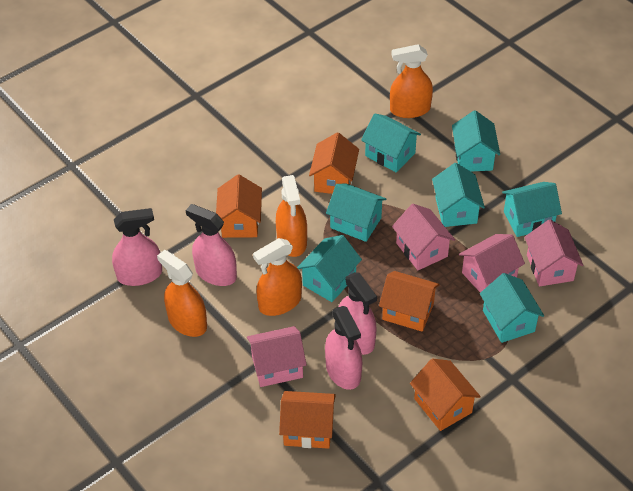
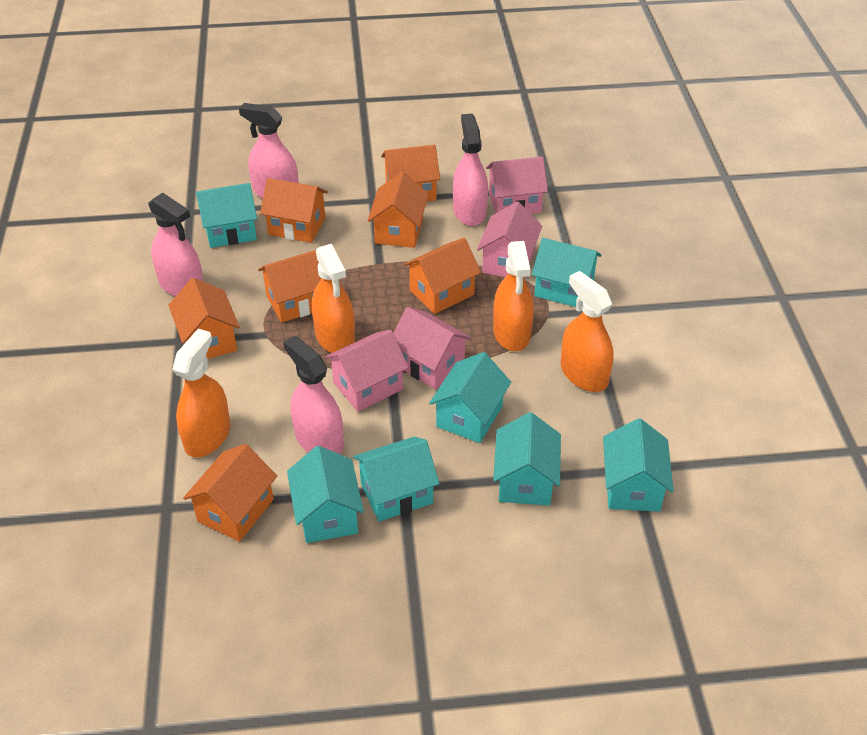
orange house: 5 -> 7

